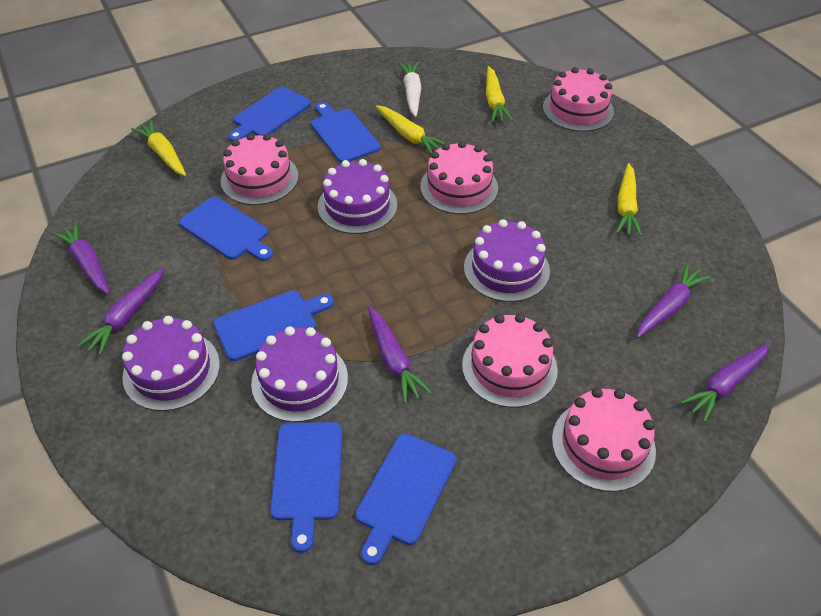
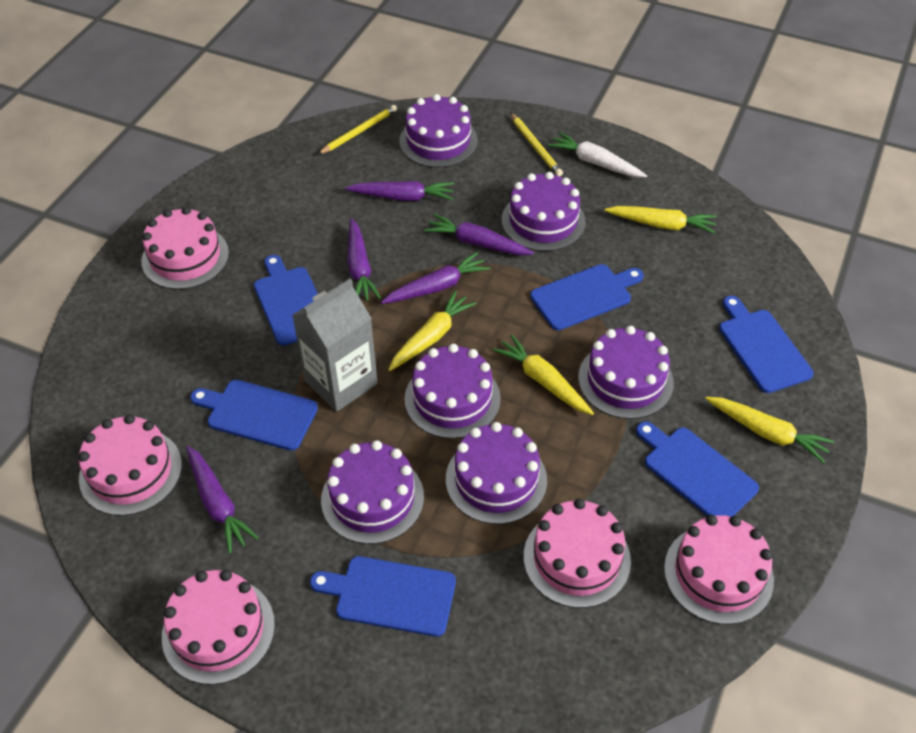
grey carton: 0 -> 1
purple cake: 4 -> 6
yellow pencil: 0 -> 2

